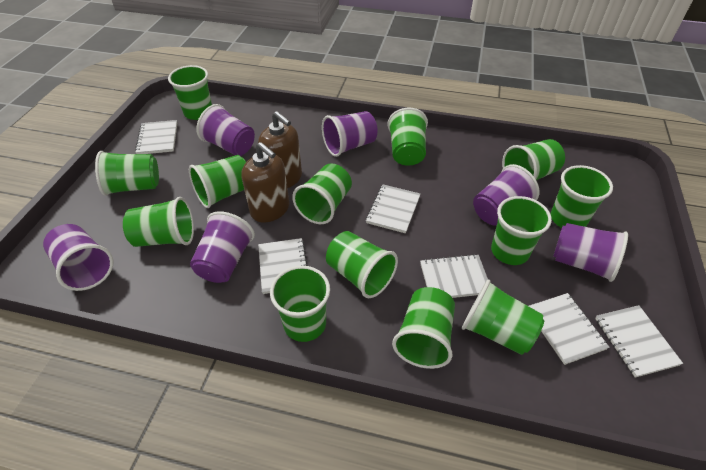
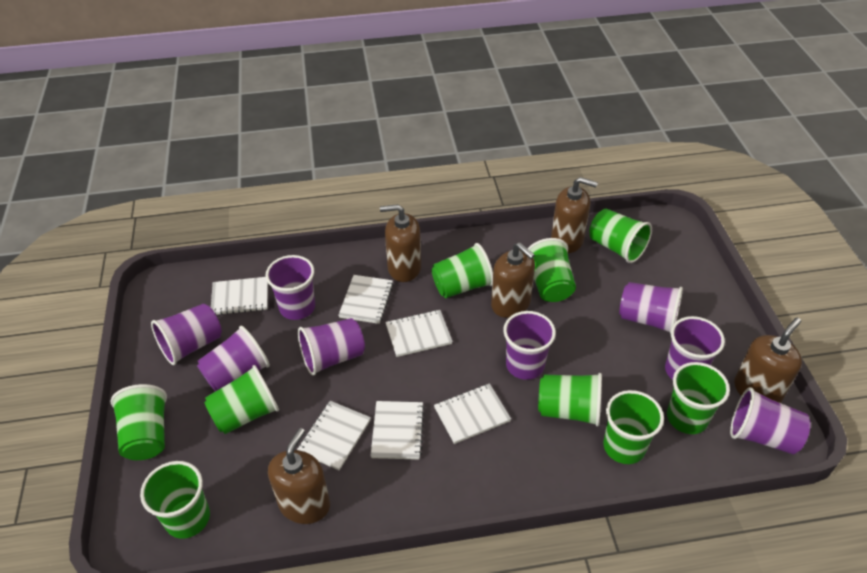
brown soap dispenser: 2 -> 5
green cup: 13 -> 9
purple cup: 6 -> 8

